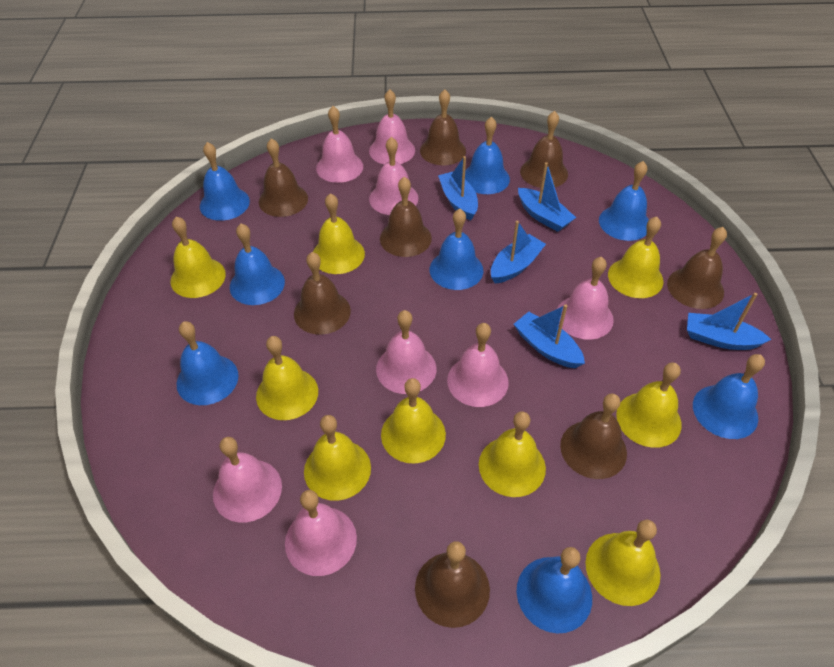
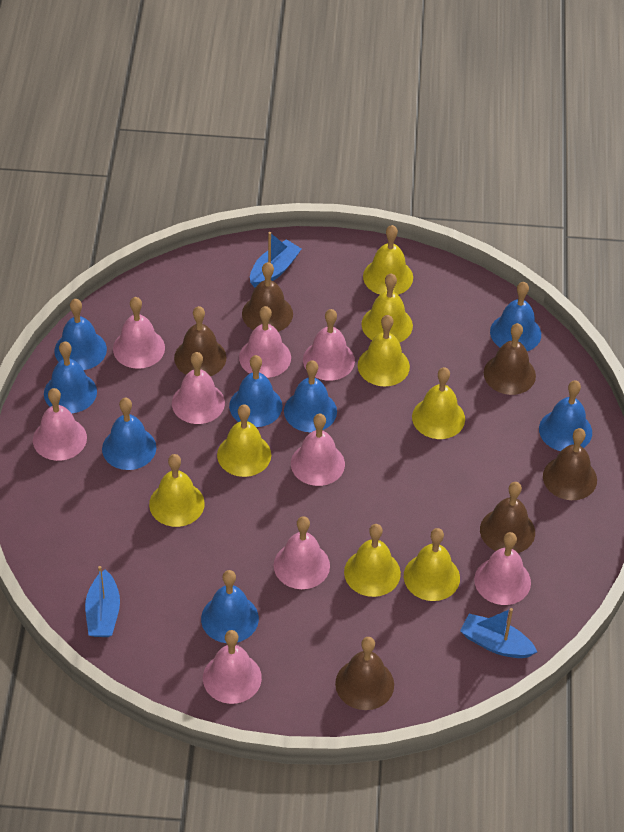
blue boat: 5 -> 3
brown bell: 8 -> 6
pink bell: 8 -> 9
yellow bell: 9 -> 8

